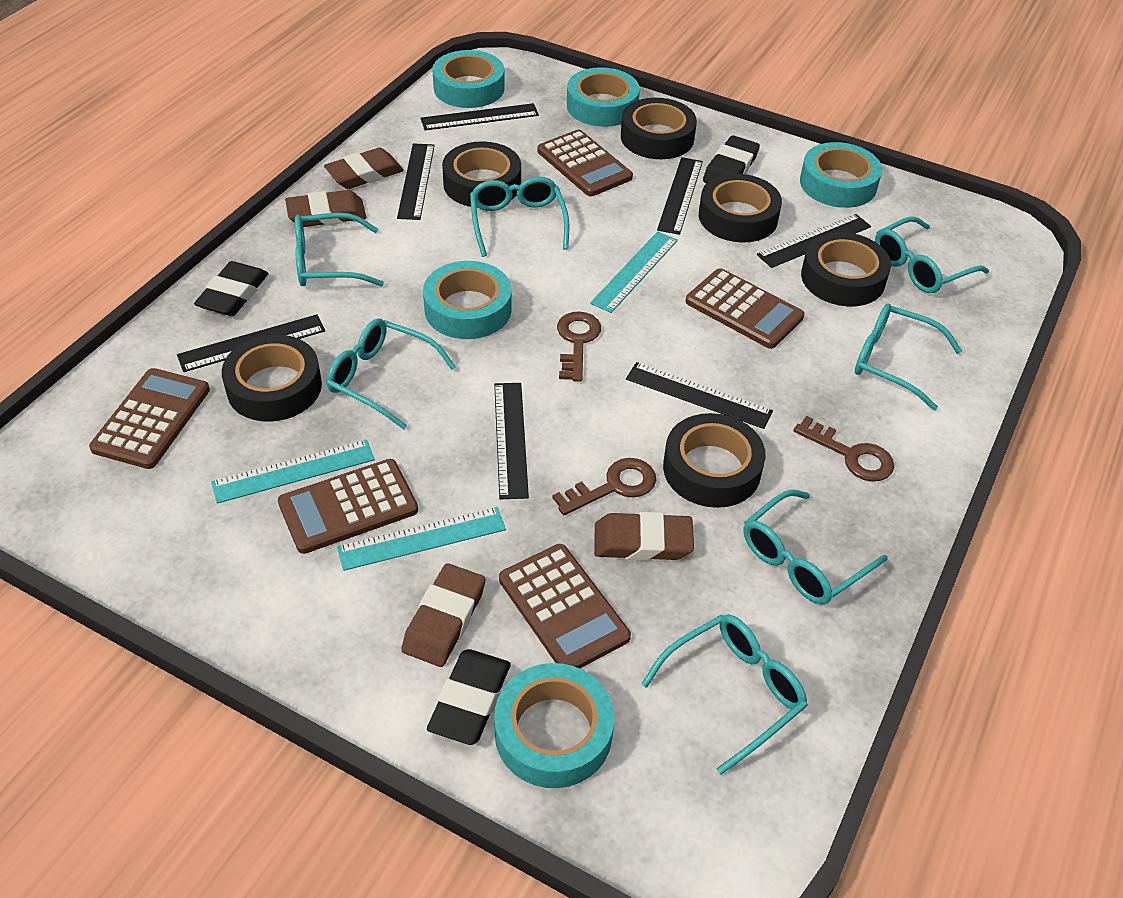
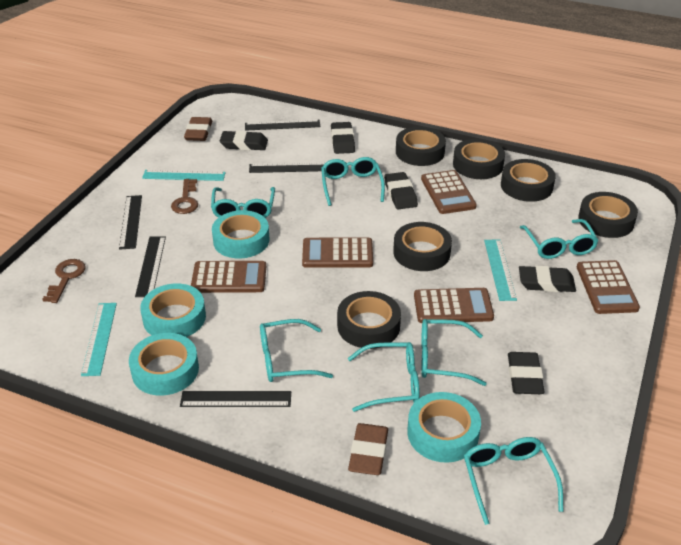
black eraser: 3 -> 5
black ruler: 7 -> 5
brown eraser: 4 -> 2
brown key: 3 -> 2
turquoise tape: 5 -> 4

